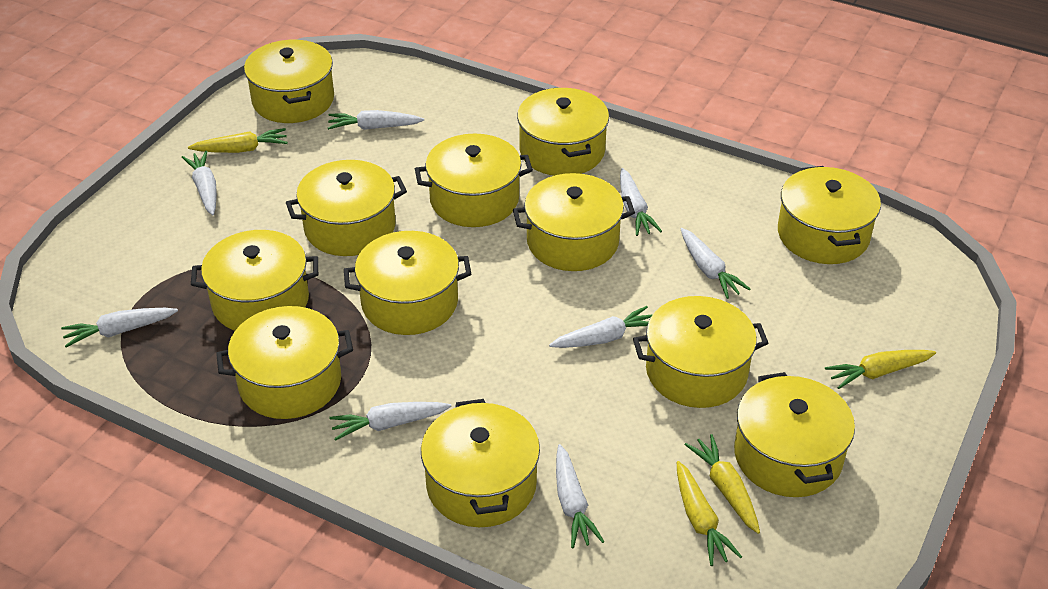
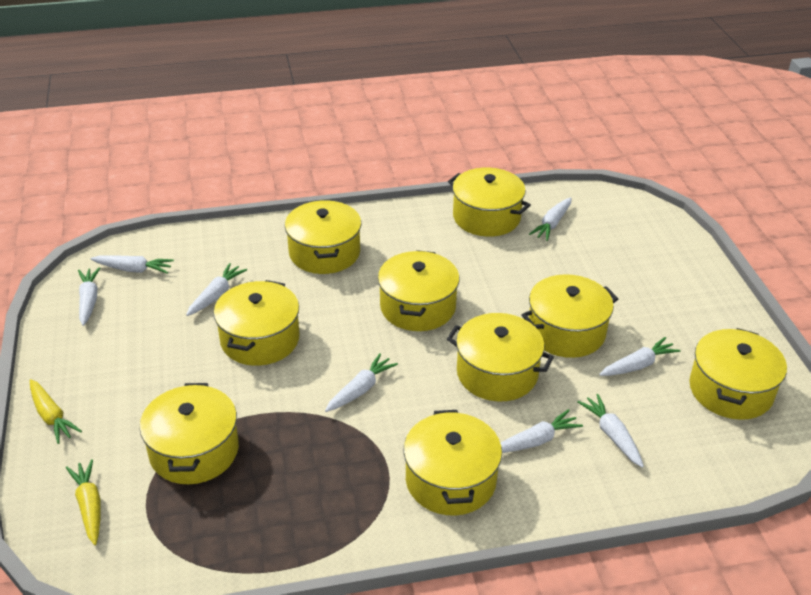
yellow carrot: 4 -> 2
yellow pot: 12 -> 9

